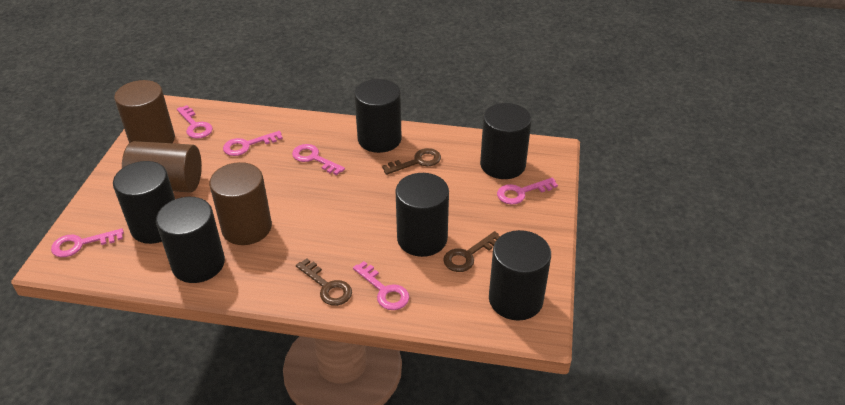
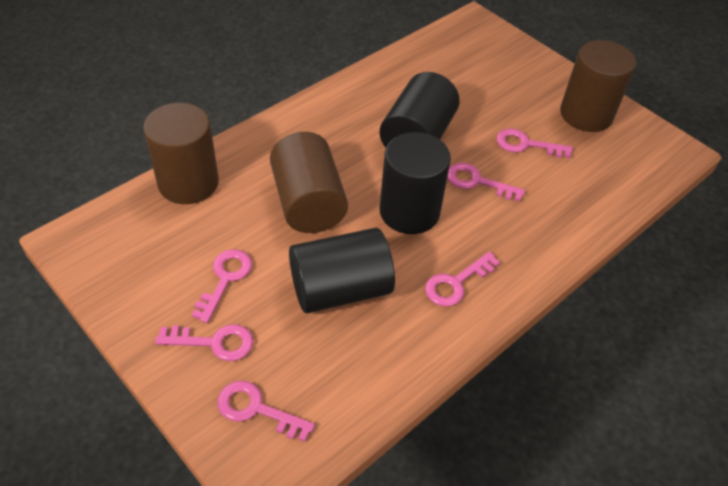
black cylinder: 6 -> 3
brown key: 3 -> 0

